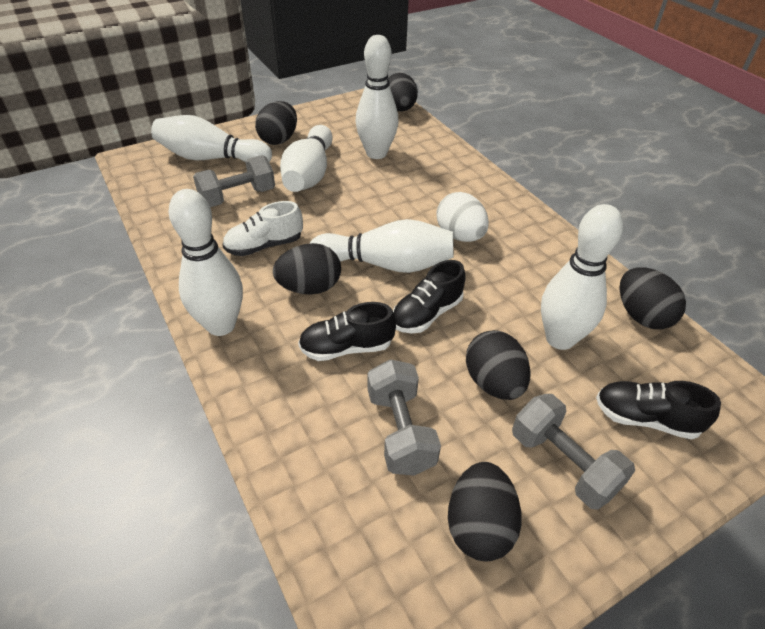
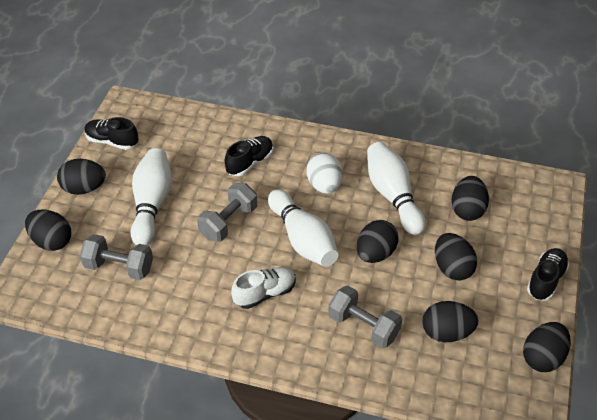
black egg: 6 -> 7
white bowling pin: 6 -> 3

